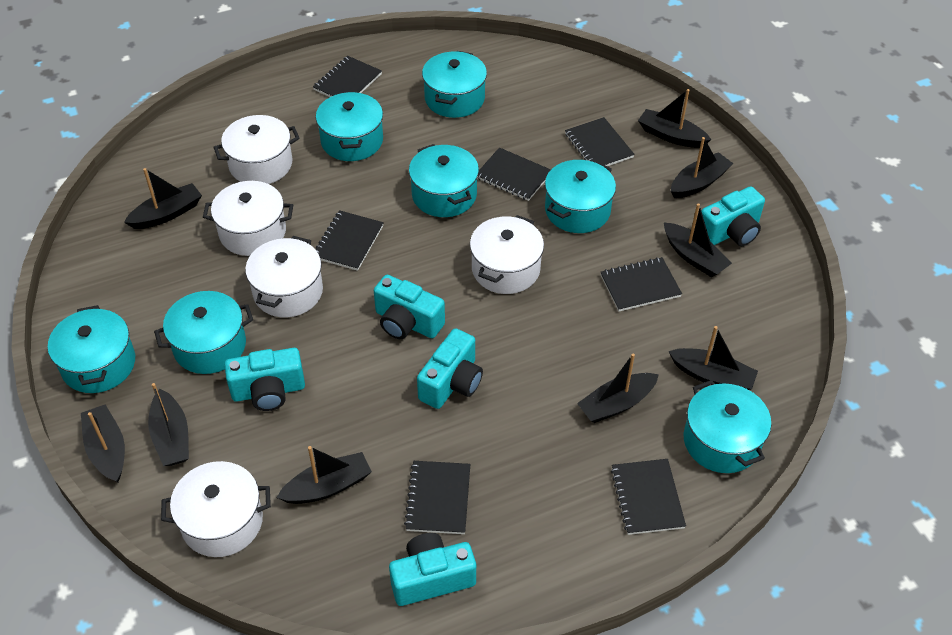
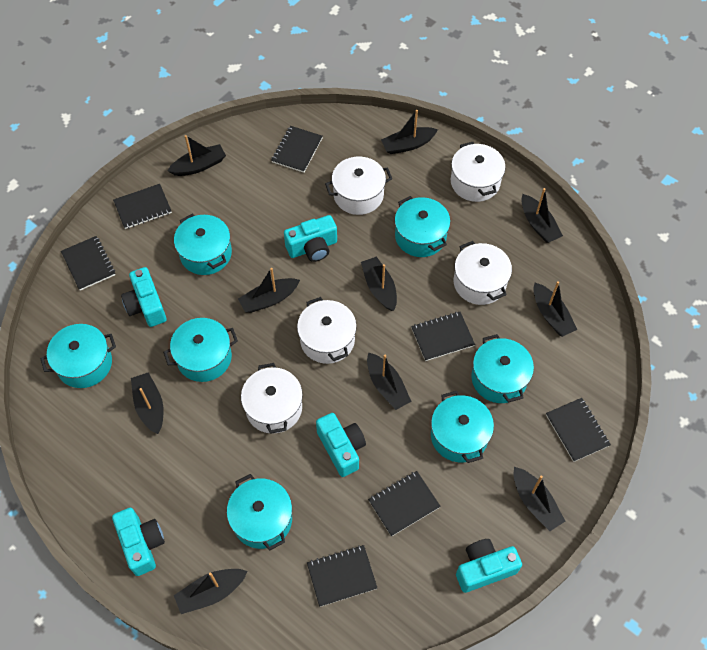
black boat: 9 -> 10

